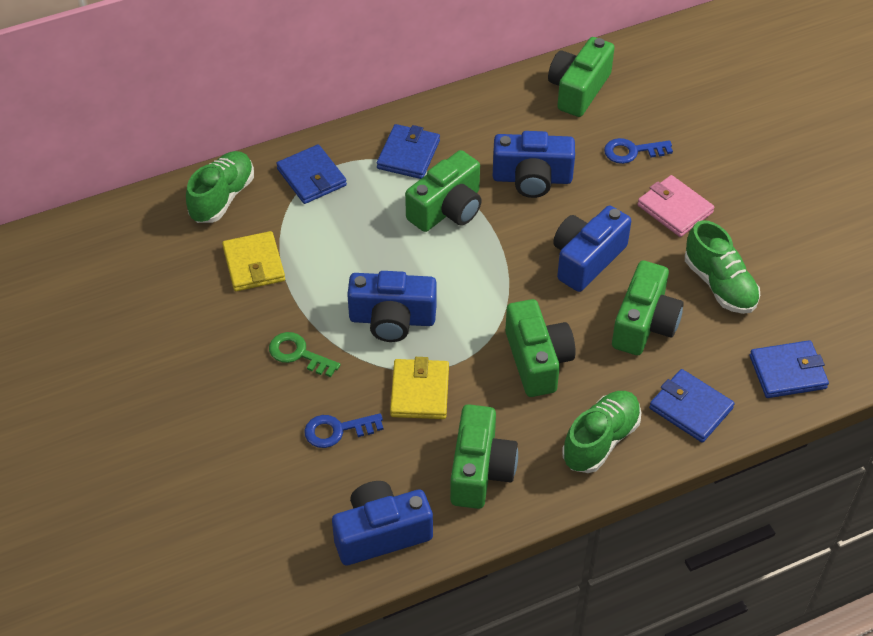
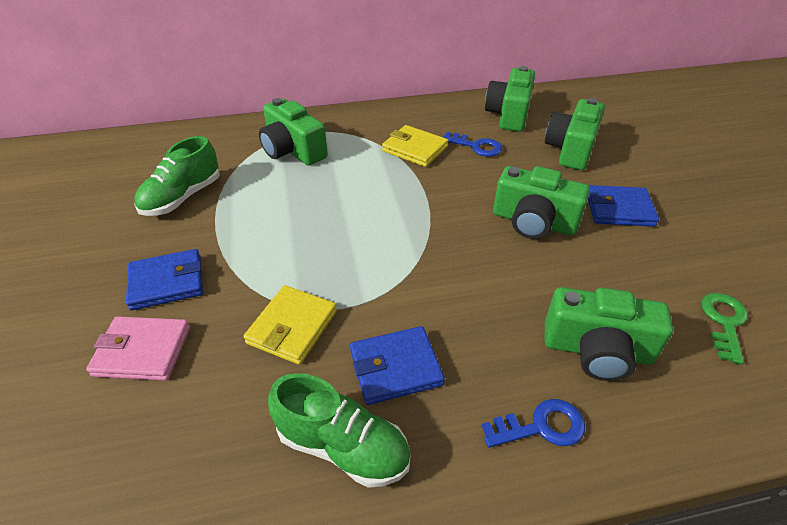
blue camera: 4 -> 0
blue wallet: 4 -> 3
green shoe: 3 -> 2

